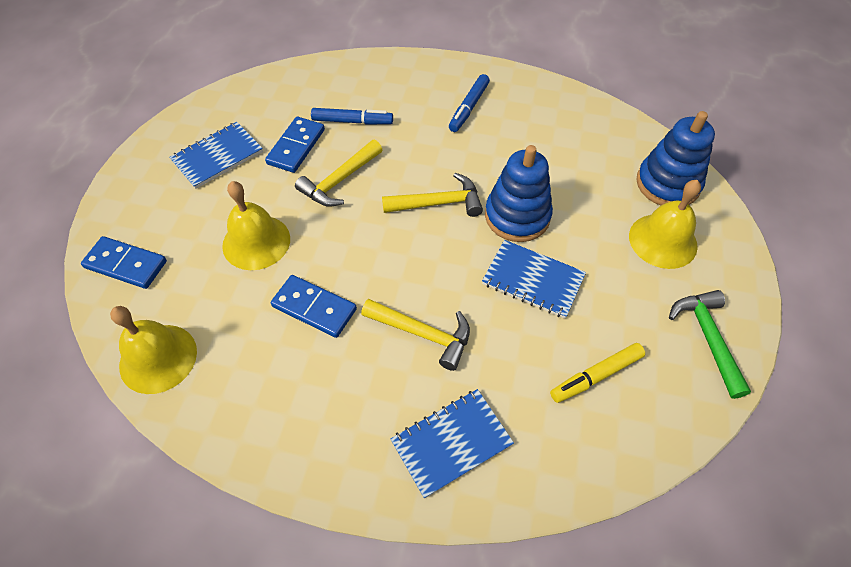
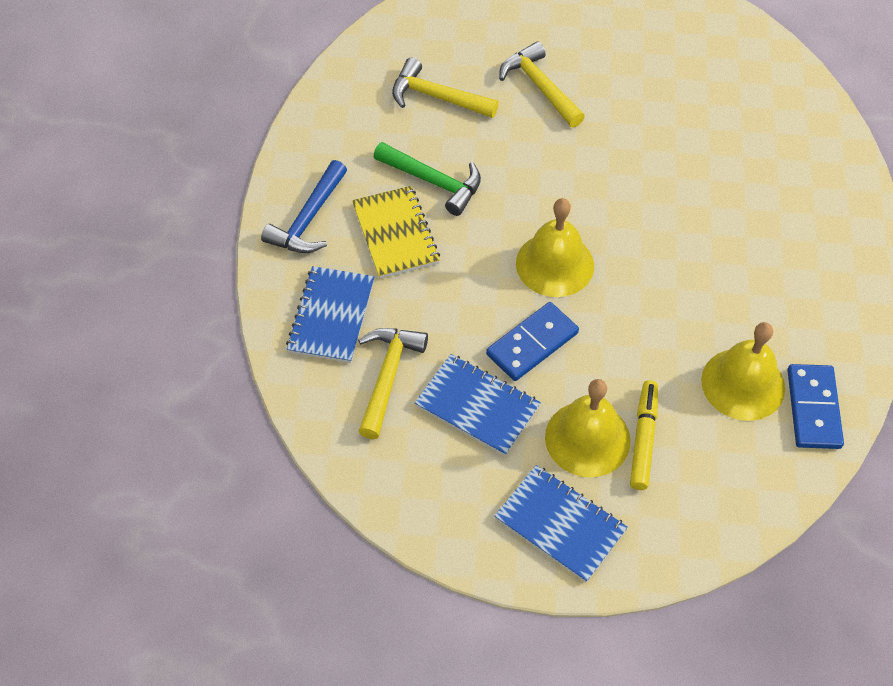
blue domino: 3 -> 2
blue hammer: 0 -> 1
blue marker: 2 -> 0
blue stacking toy: 2 -> 0
yellow notebook: 0 -> 1

